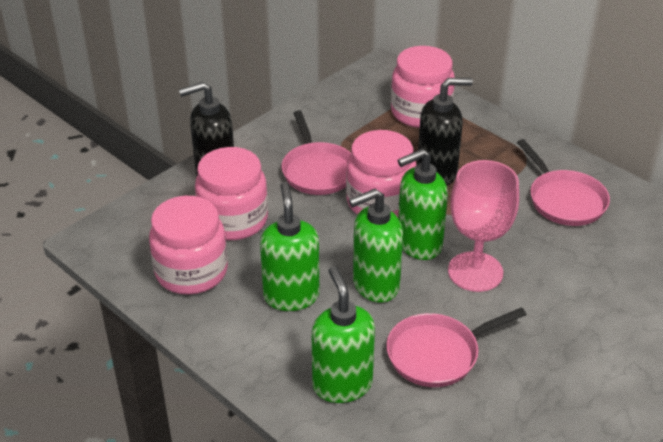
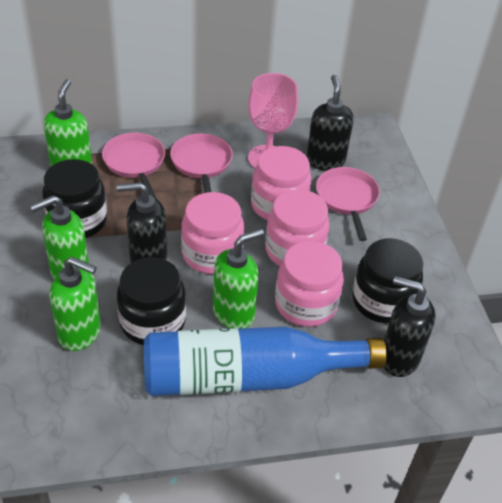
black jar: 0 -> 3
black soap dispenser: 2 -> 3
blue bottle: 0 -> 1

